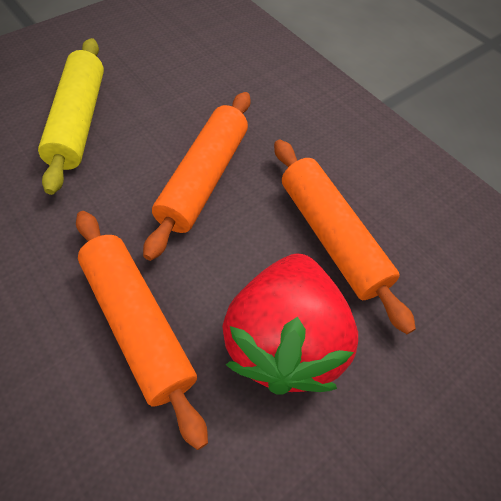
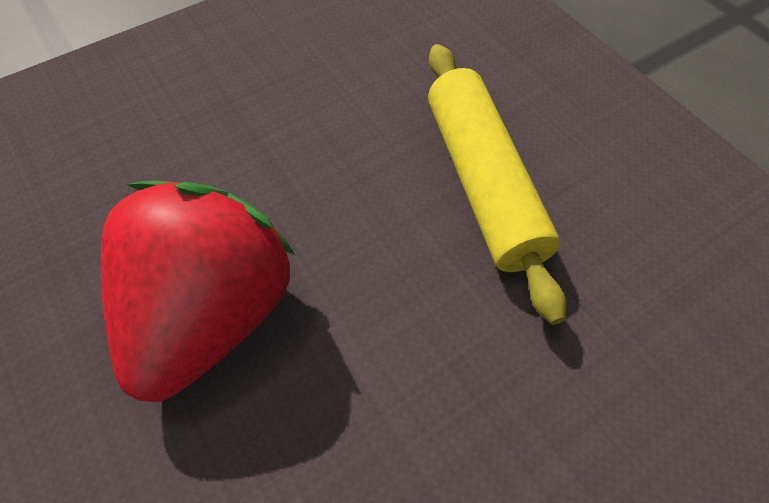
orange rolling pin: 3 -> 0

